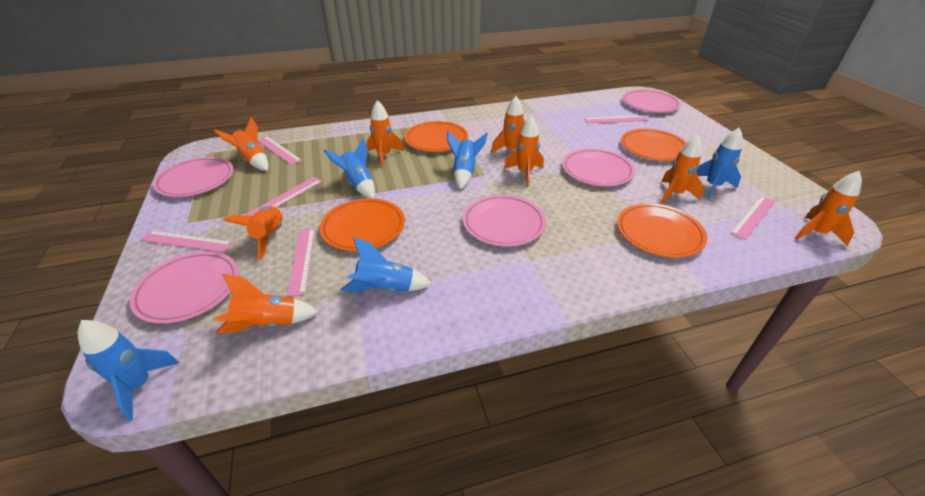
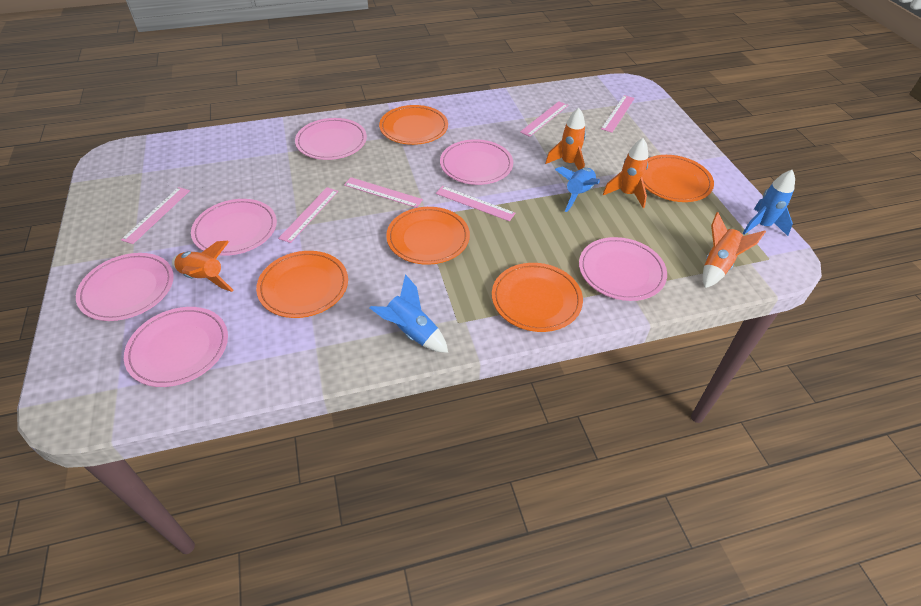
blue rocket: 5 -> 3
orange plate: 4 -> 5
orange rocket: 8 -> 4
pink plate: 5 -> 6

